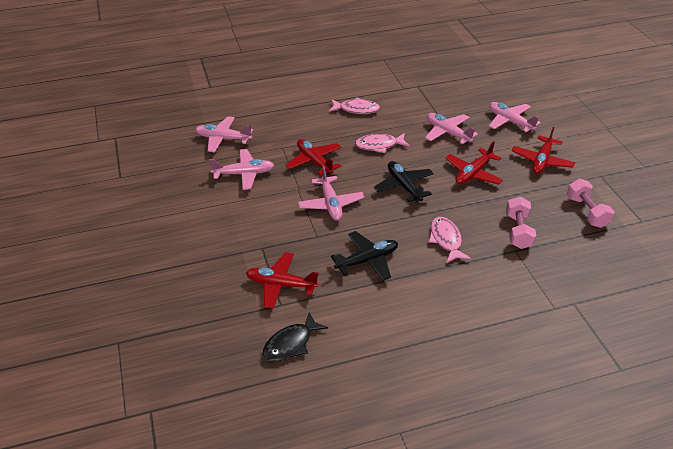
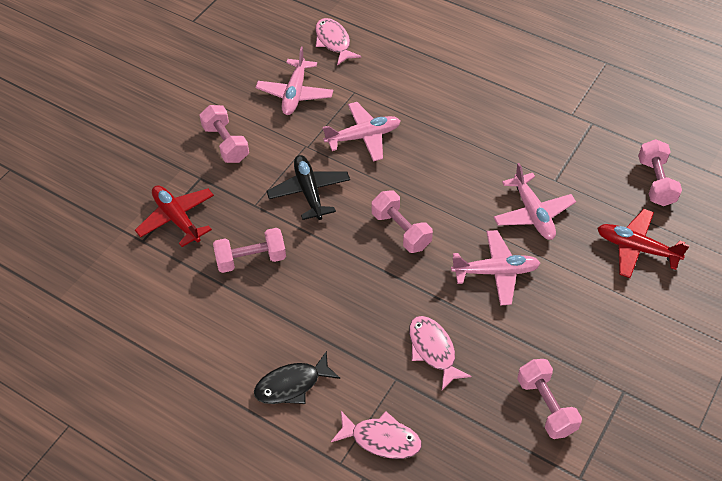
black plane: 2 -> 1
pink dumbbell: 2 -> 5
pink plane: 5 -> 4
red plane: 4 -> 2

